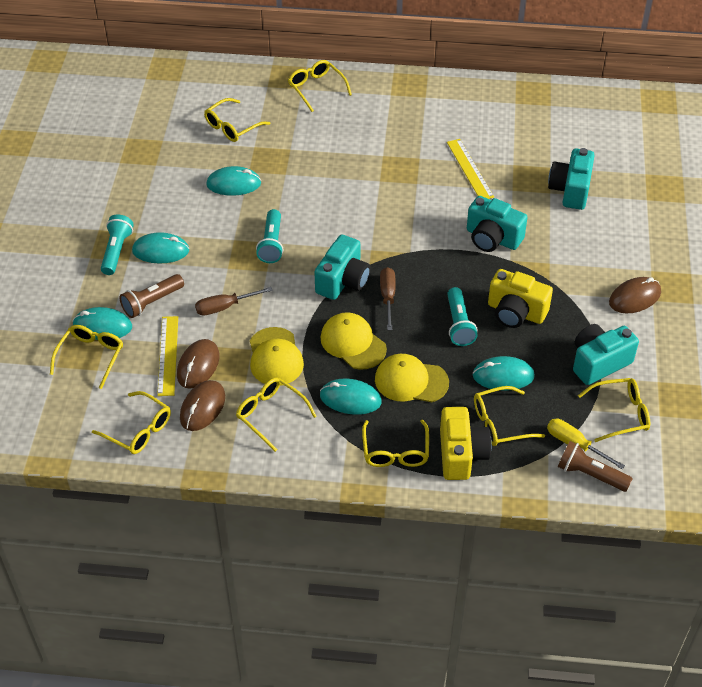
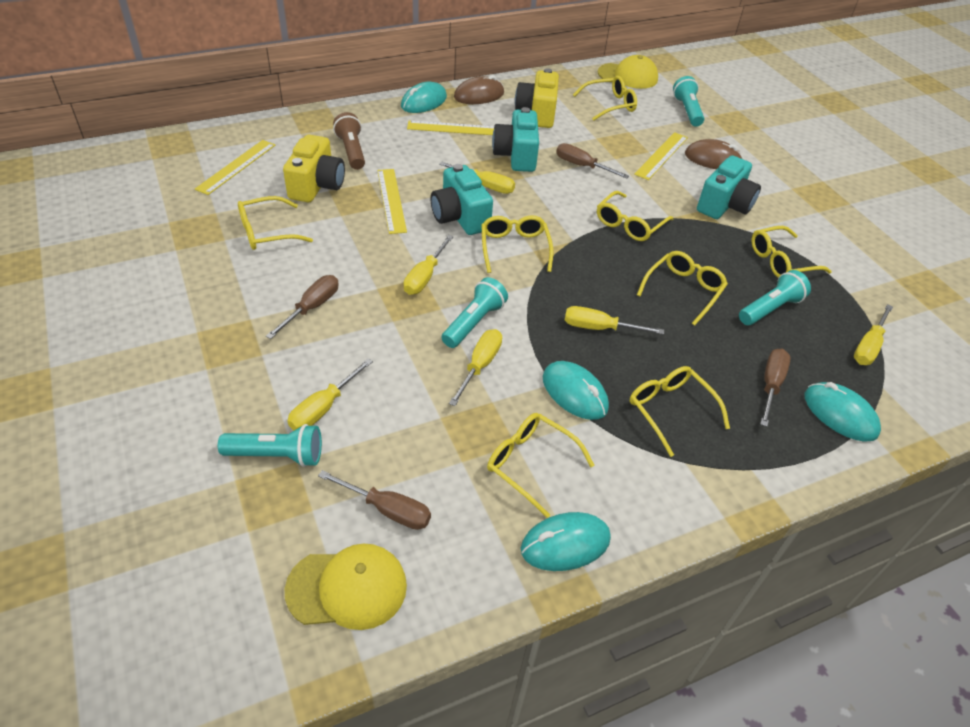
brown flashlight: 2 -> 1
brown mouse: 3 -> 2
brown screwdriver: 2 -> 4
turquoise camera: 4 -> 3
turquoise flashlight: 3 -> 4
turquoise mouse: 5 -> 4
yellow cap: 3 -> 2
yellow ruler: 2 -> 4
yellow screwdriver: 1 -> 6

